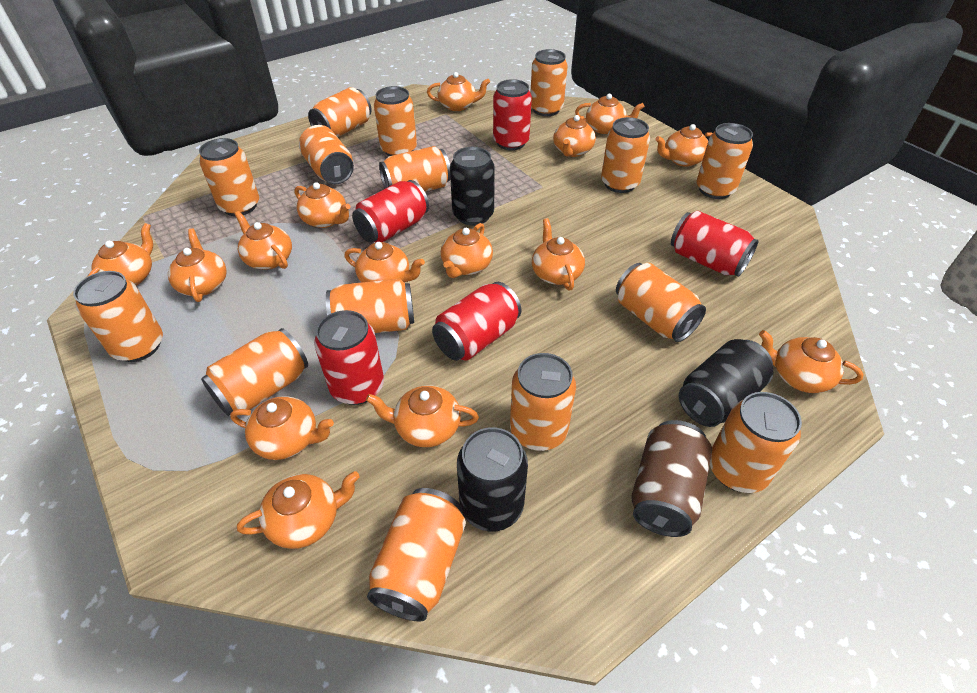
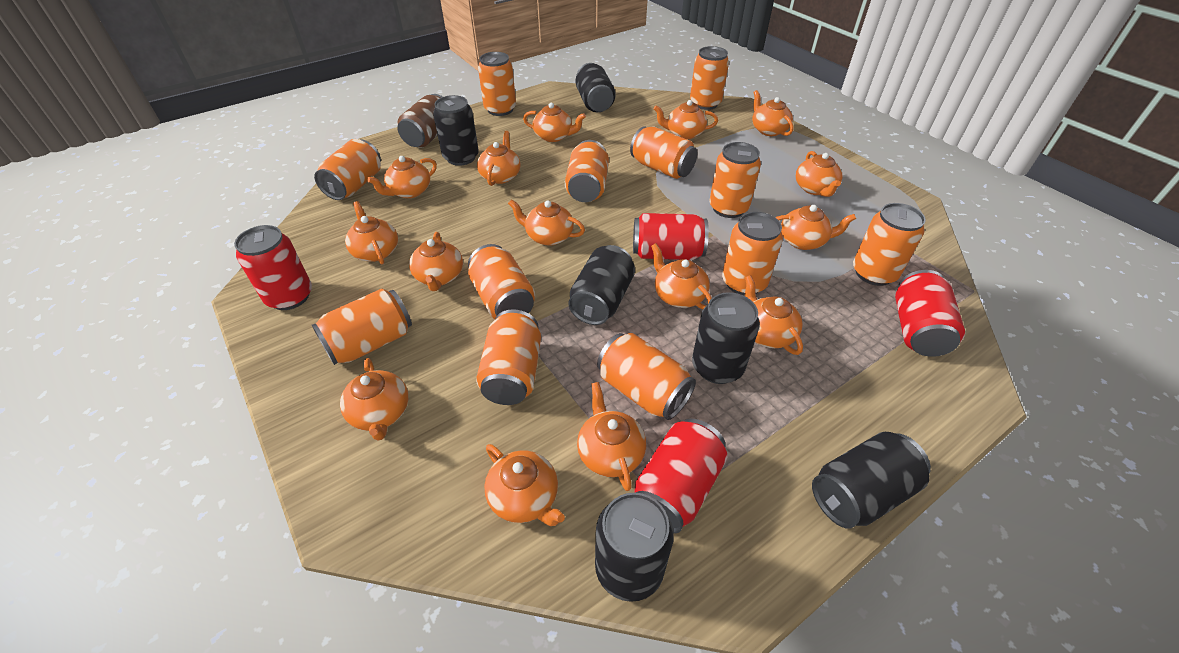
black can: 3 -> 6
orange can: 15 -> 12
red can: 5 -> 4

